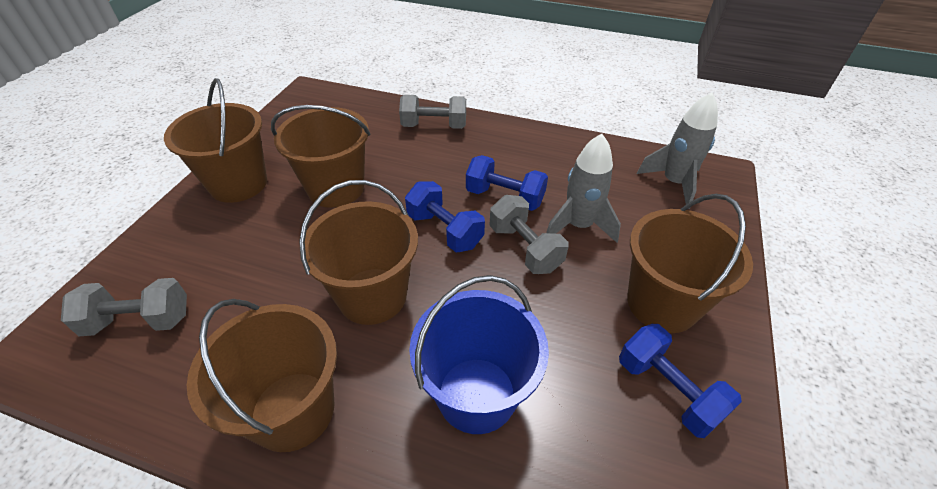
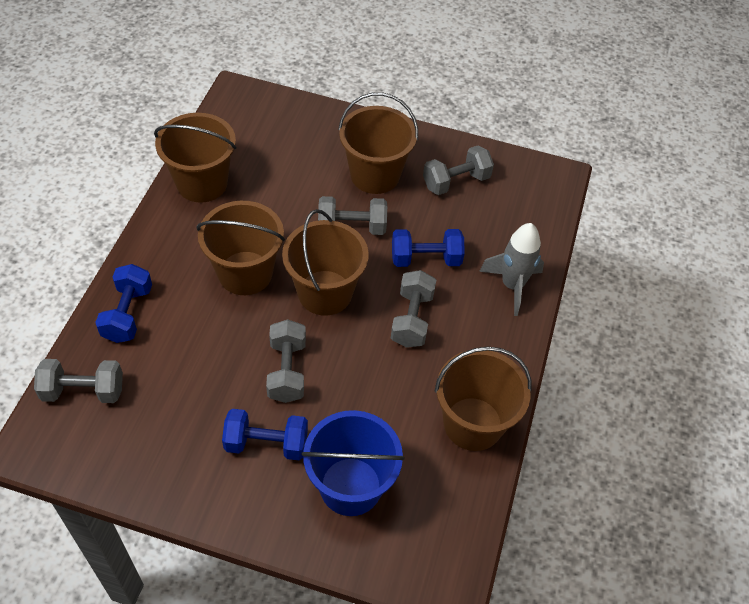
grey dumbbell: 3 -> 5
grey rocket: 2 -> 1

